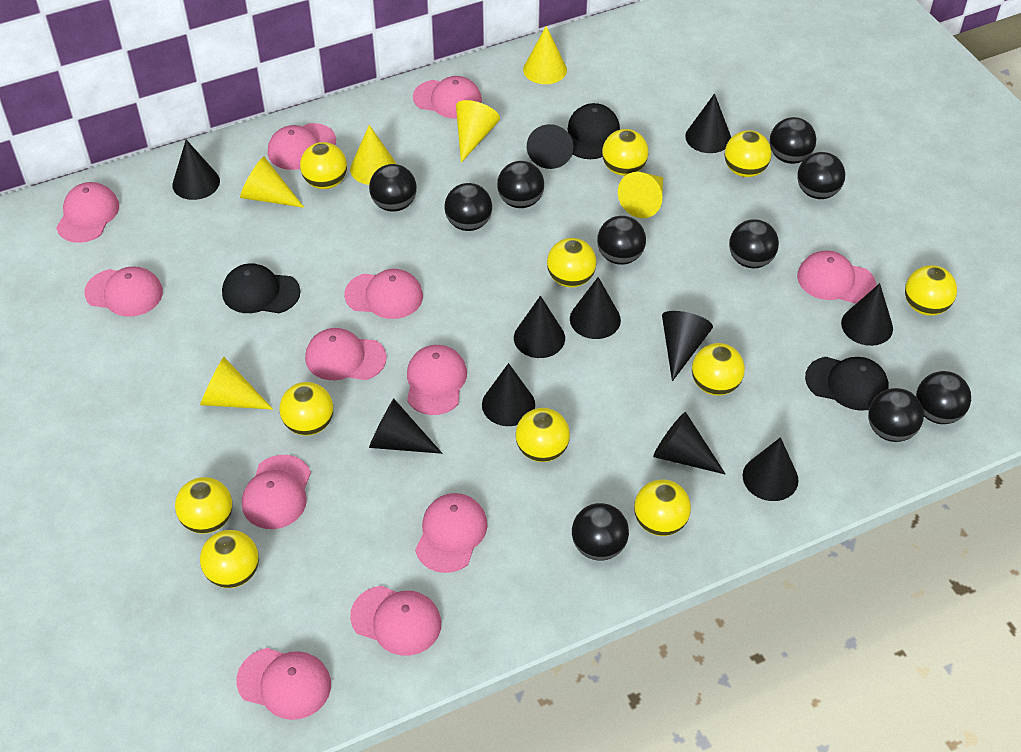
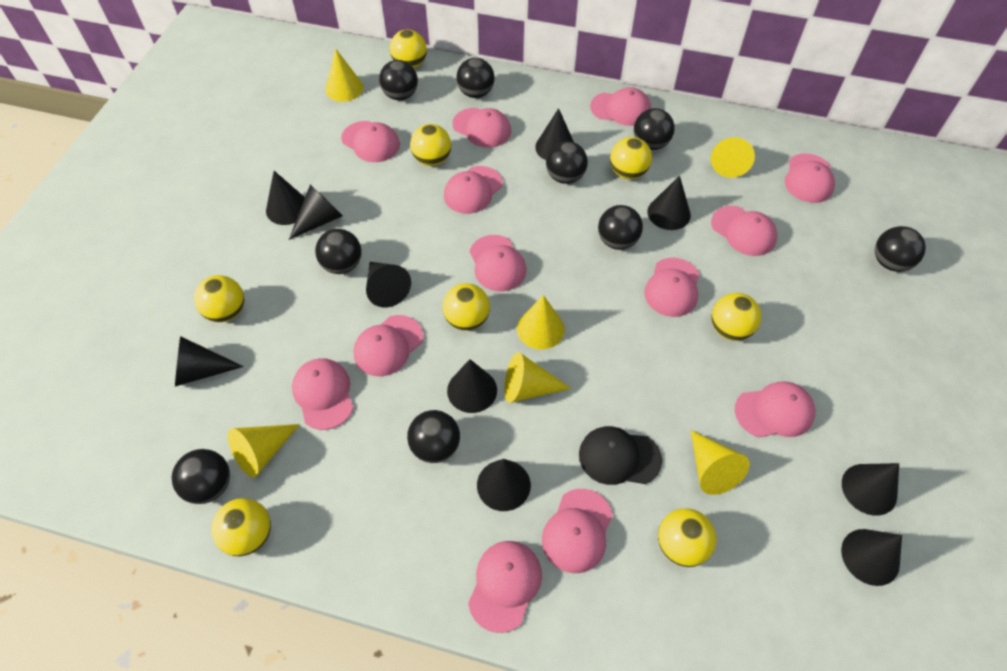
black ball: 10 -> 9
black cap: 3 -> 1
black cone: 11 -> 10
pink cap: 12 -> 13
yellow ball: 11 -> 8

